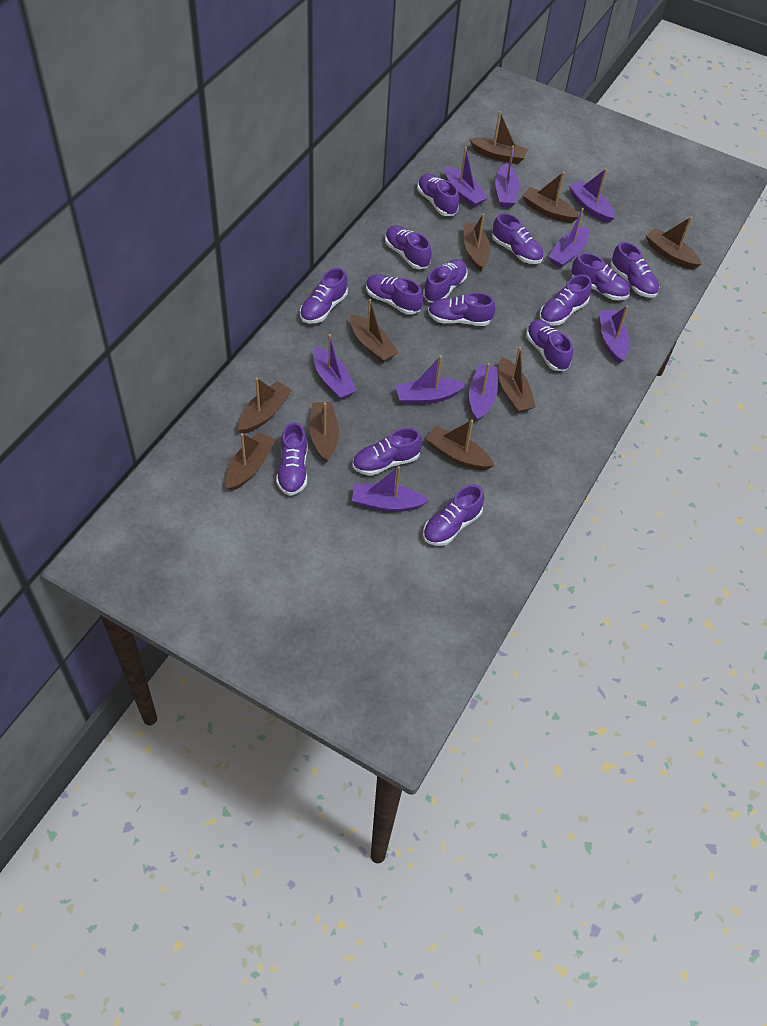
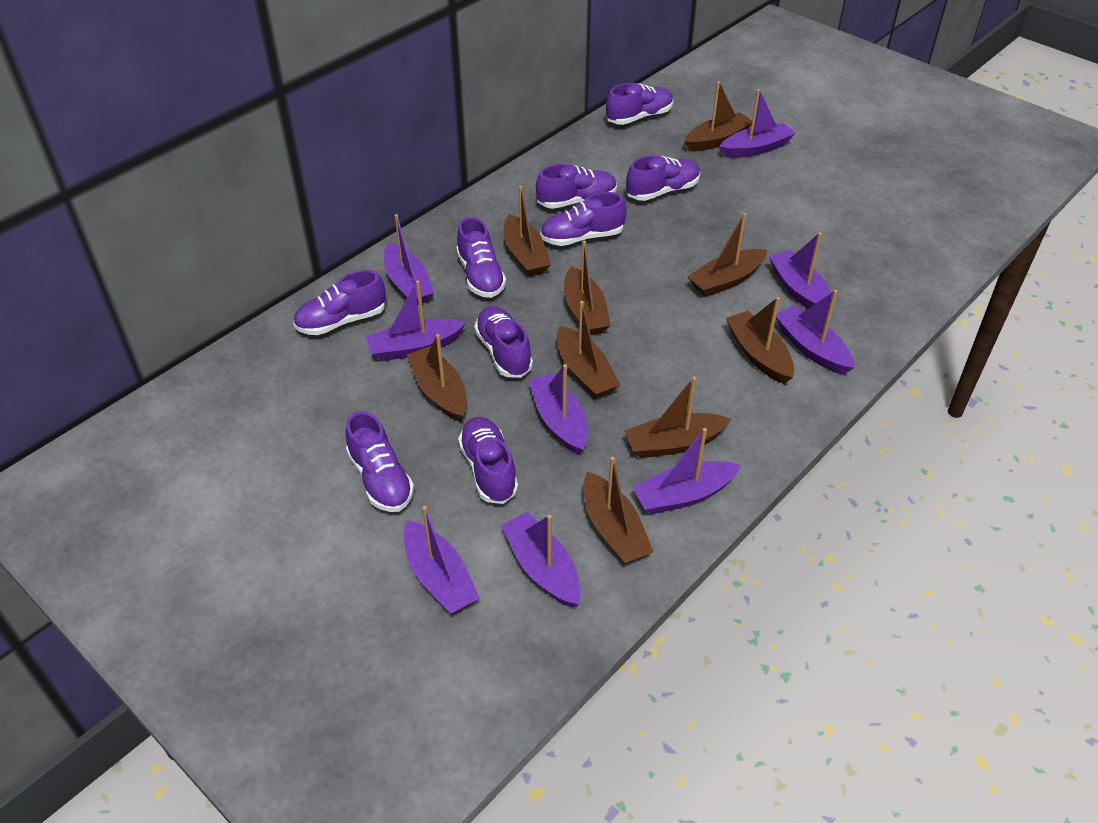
brown boat: 10 -> 9
purple shoe: 14 -> 9

